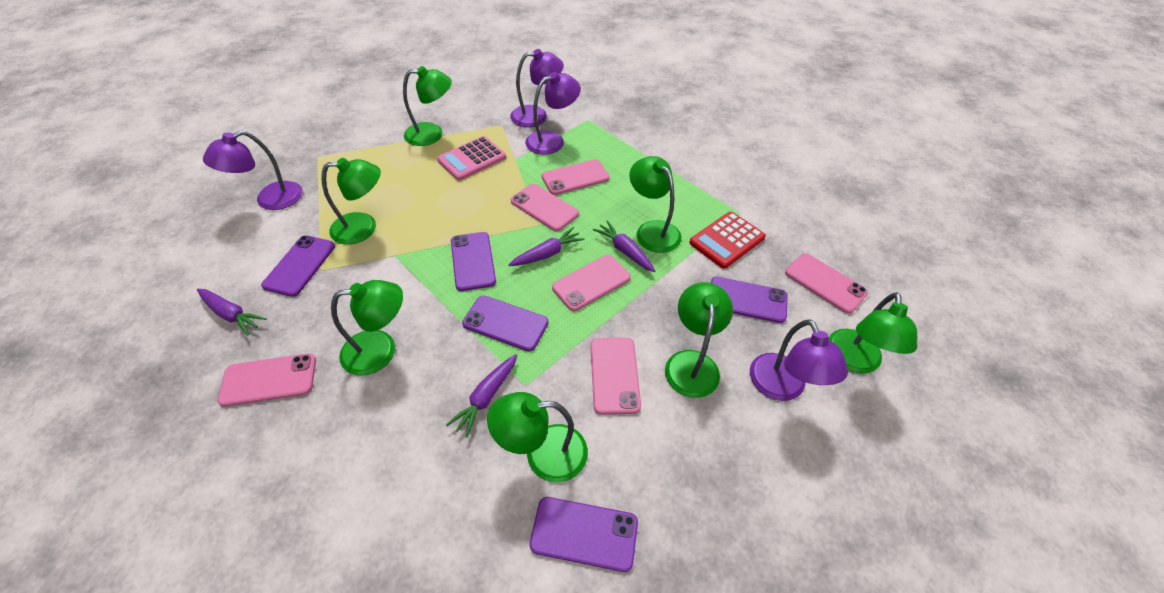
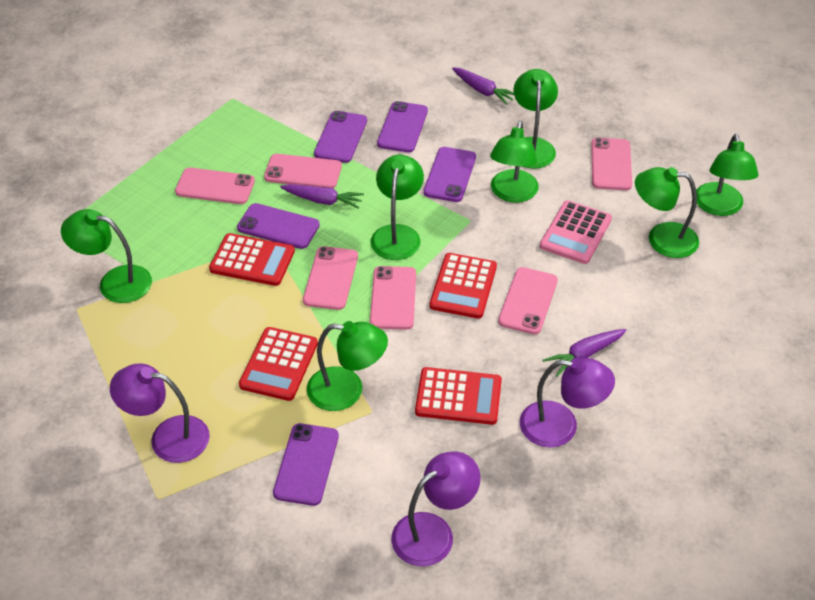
purple carrot: 4 -> 3
purple lamp: 4 -> 3
red calculator: 1 -> 4

